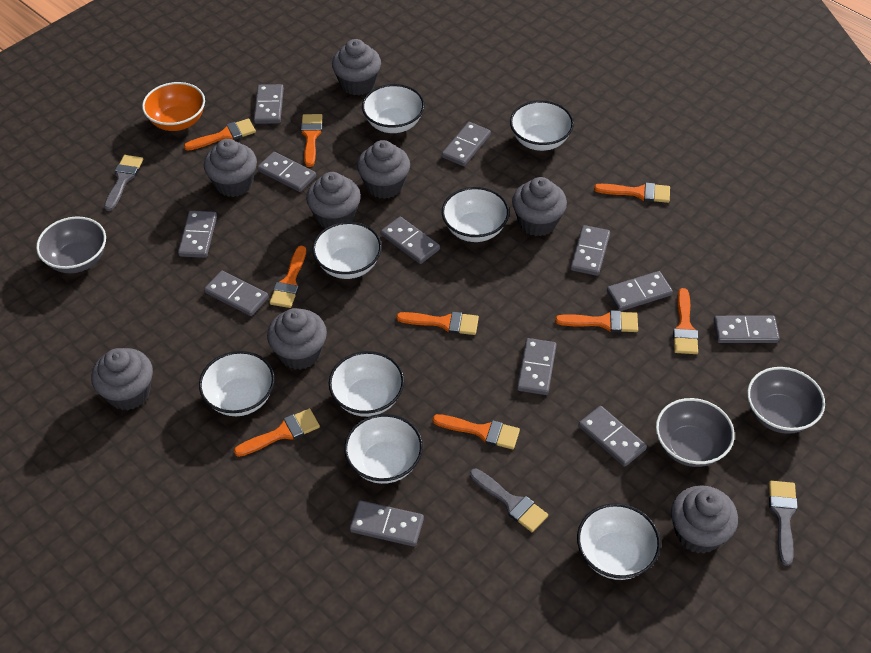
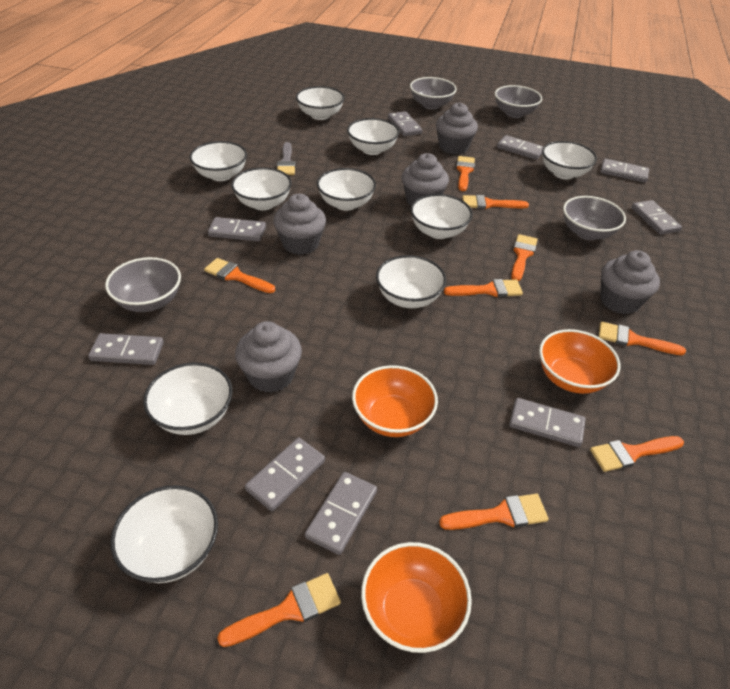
grey bowl: 3 -> 4
grey brush: 3 -> 1
grey cupcake: 8 -> 5
grey domino: 12 -> 9
orange bowl: 1 -> 3
white bowl: 8 -> 10

